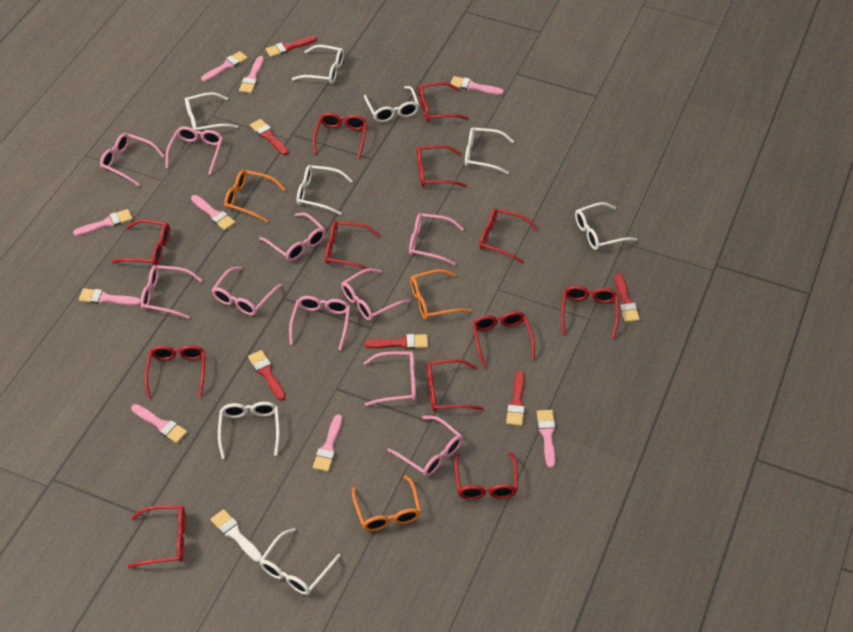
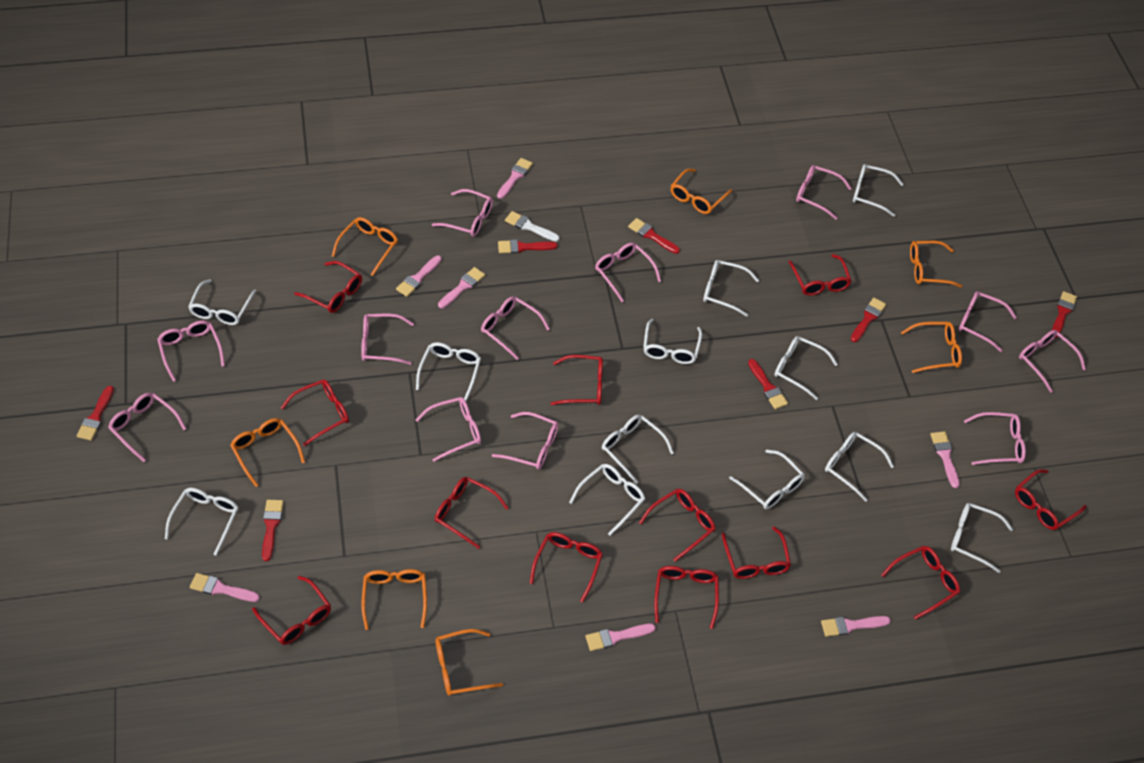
orange glasses: 3 -> 7
pink brush: 9 -> 7
pink glasses: 10 -> 12
red brush: 6 -> 7
white glasses: 8 -> 12

